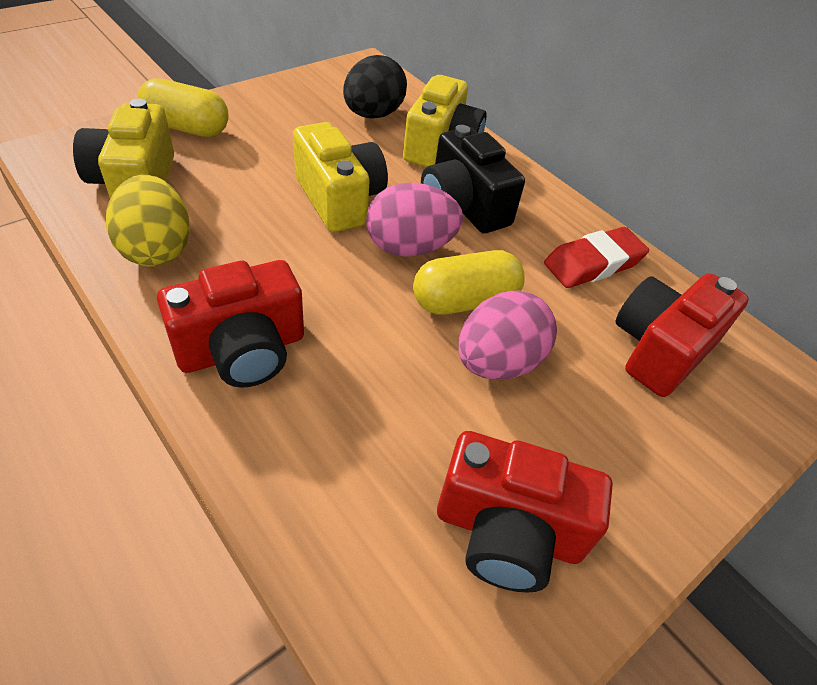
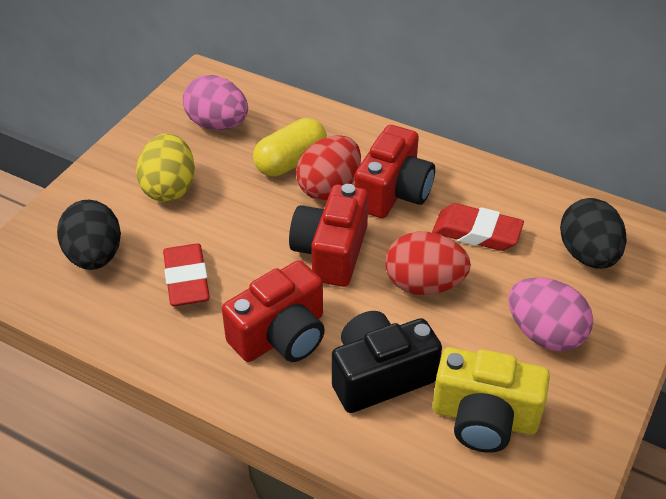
black egg: 1 -> 2
red egg: 0 -> 2
red eraser: 1 -> 2
yellow camera: 3 -> 1
yellow capsule: 2 -> 1

